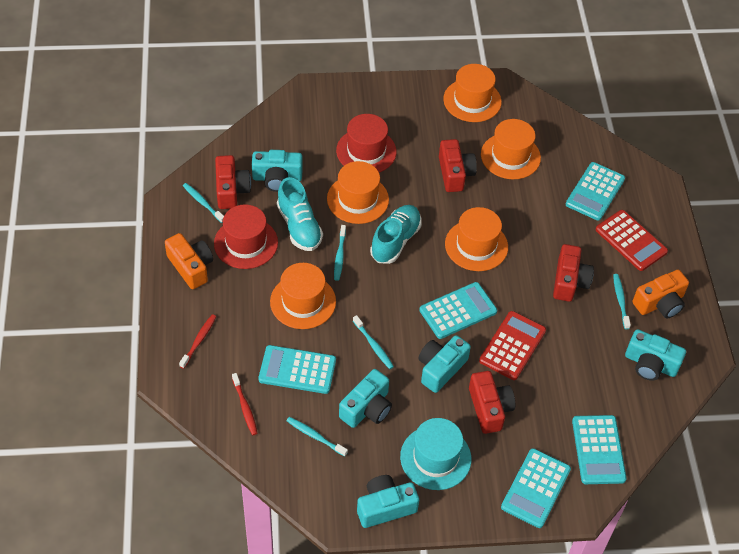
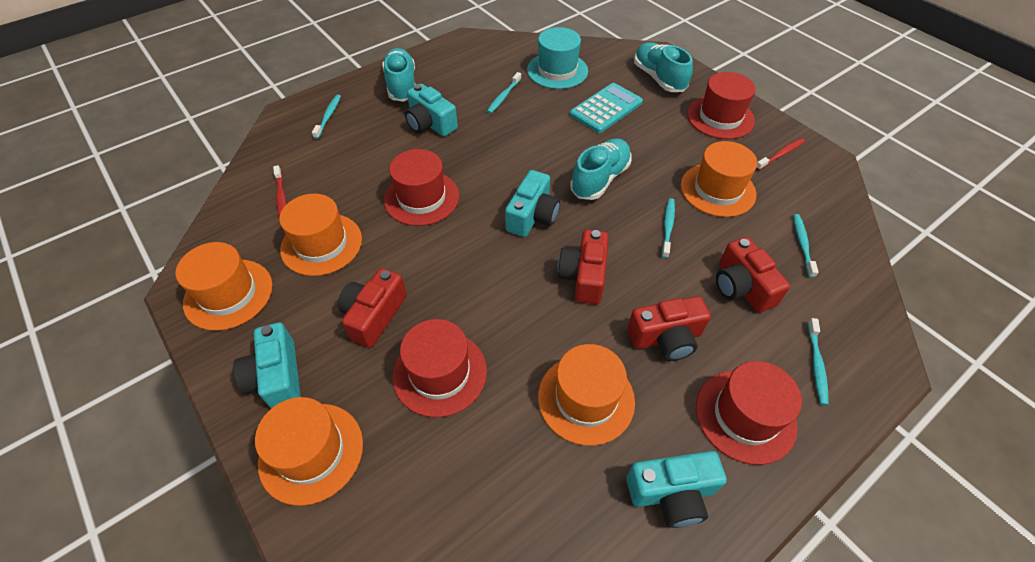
orange camera: 2 -> 0
red calculator: 2 -> 0
red hat: 2 -> 4
turquoise calculator: 5 -> 1
turquoise camera: 5 -> 4
turquoise shoe: 2 -> 3

